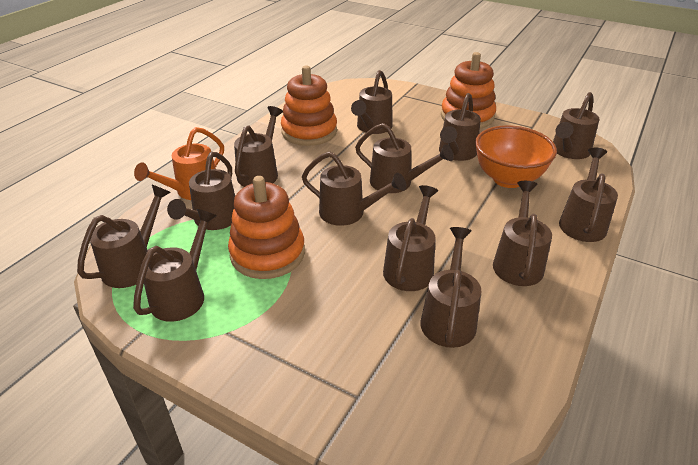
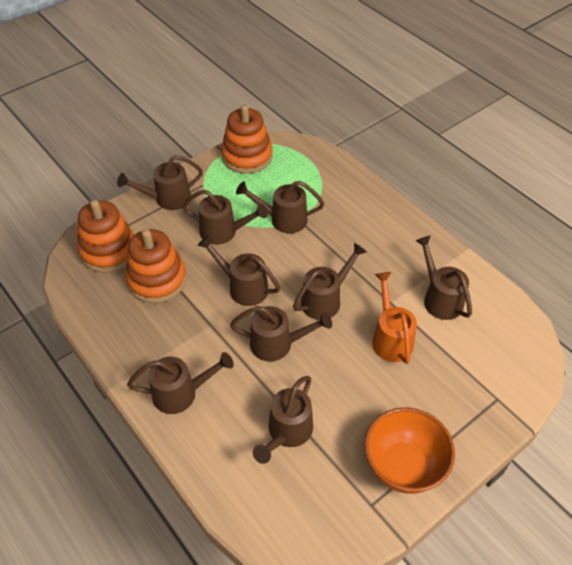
brown watering can: 13 -> 9

